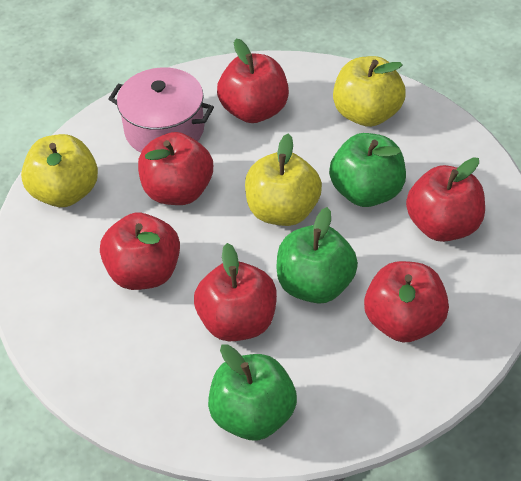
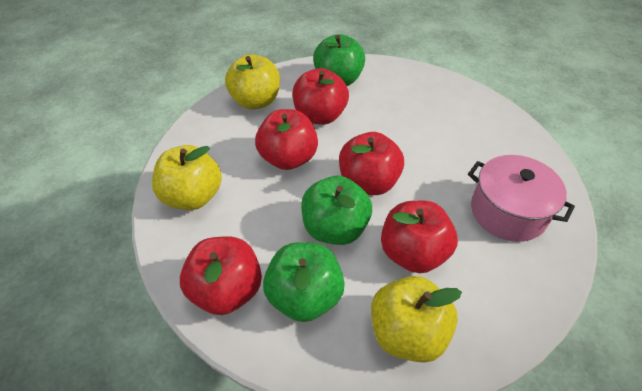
red apple: 6 -> 5

